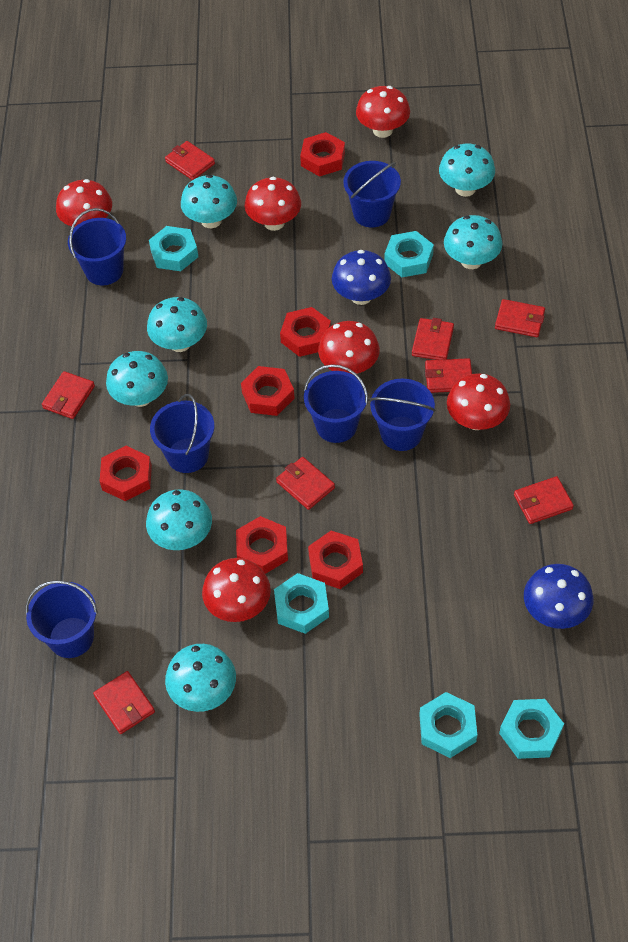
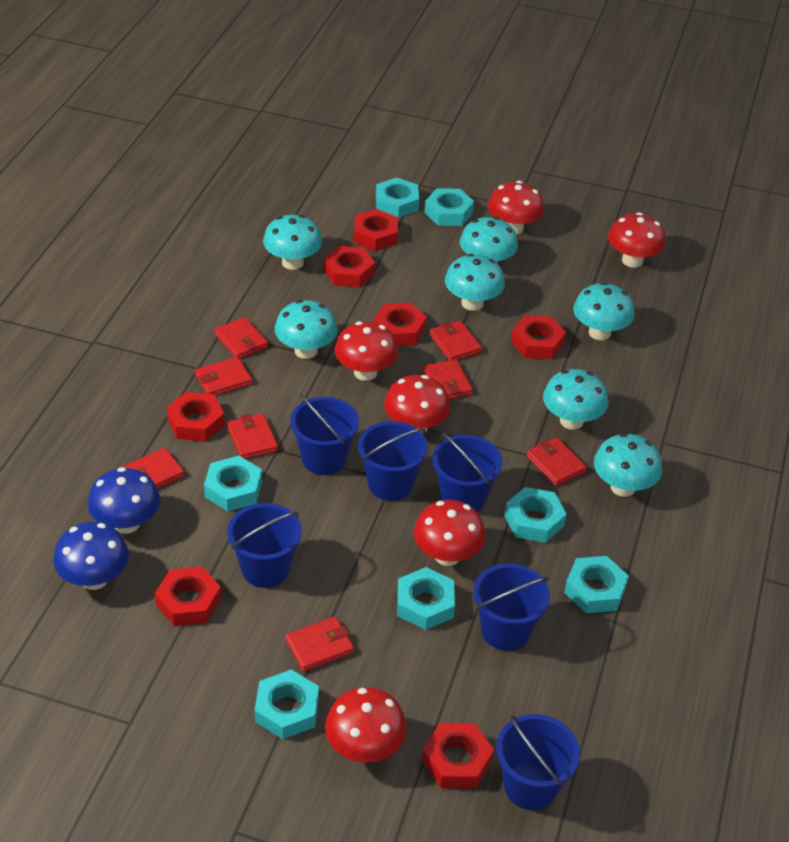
red nut: 6 -> 7
turquoise nut: 5 -> 7

